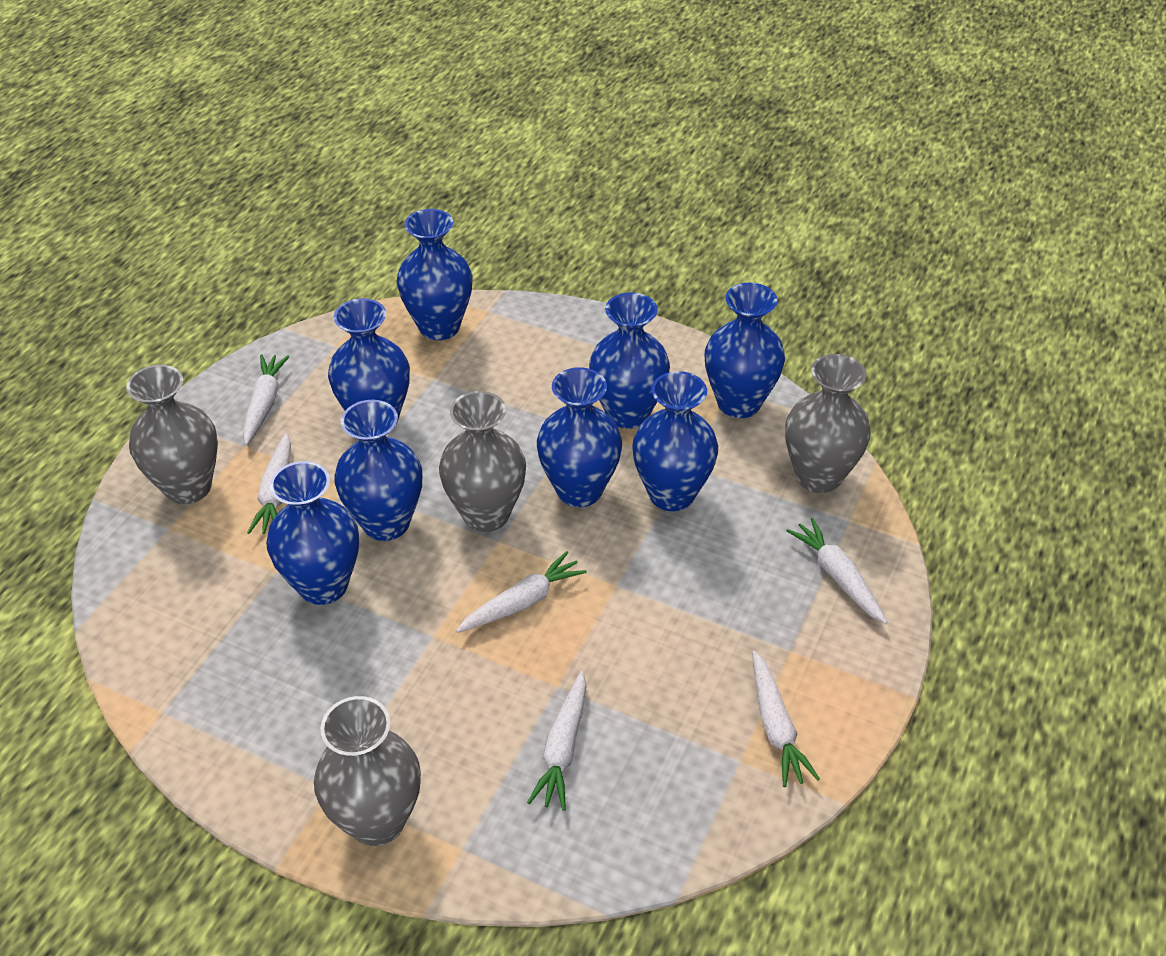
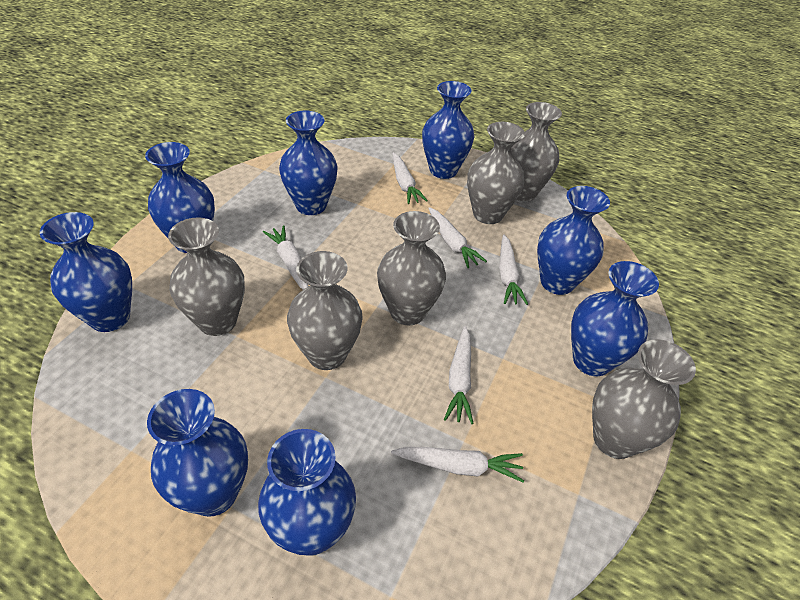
grey vase: 4 -> 6

